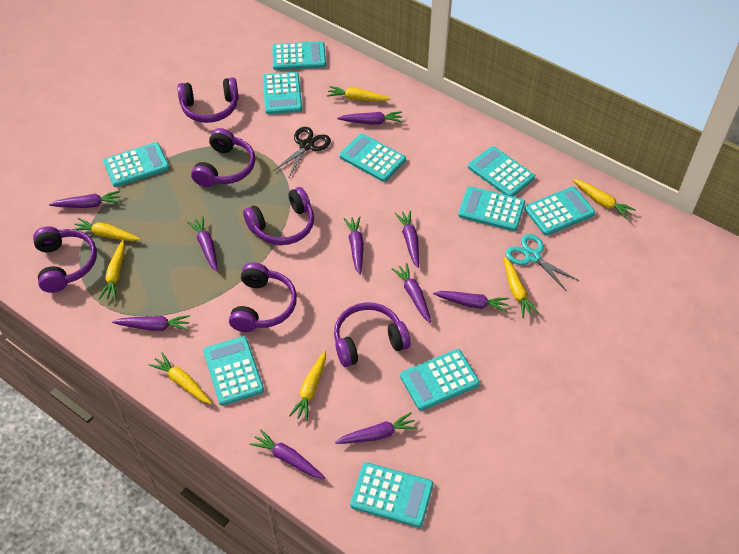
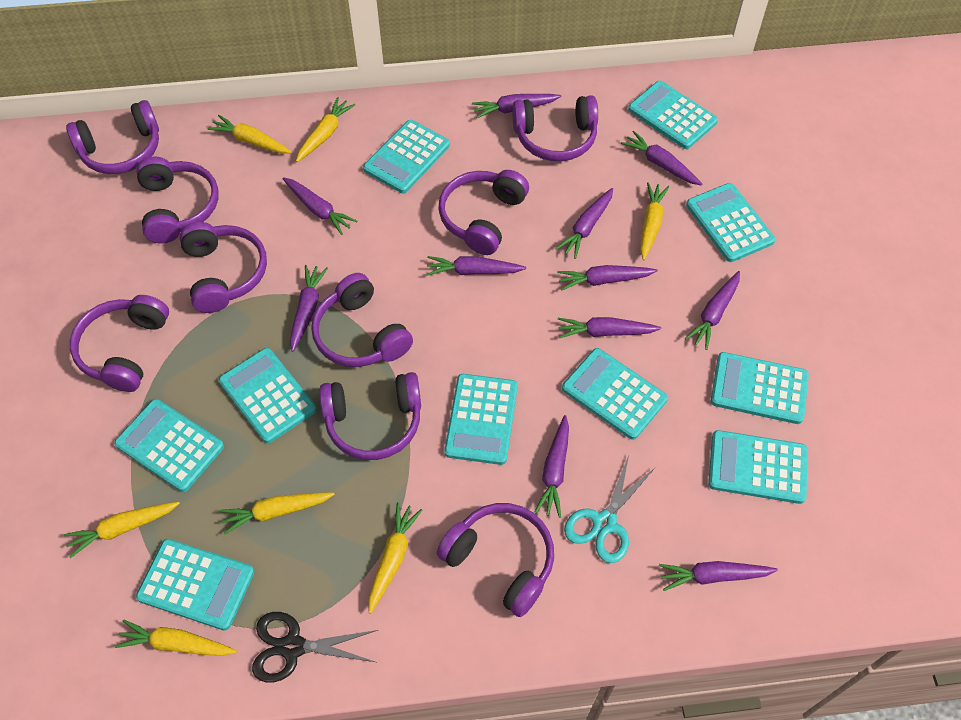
purple carrot: 10 -> 11
purple headphones: 6 -> 9

